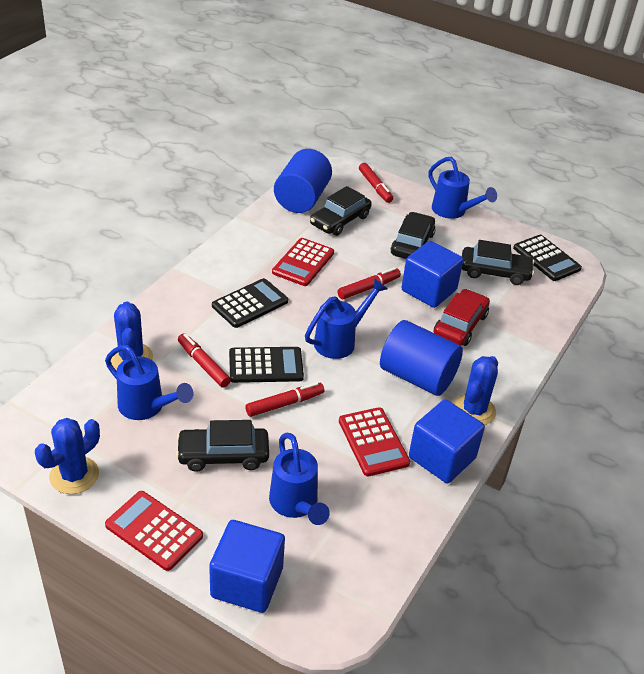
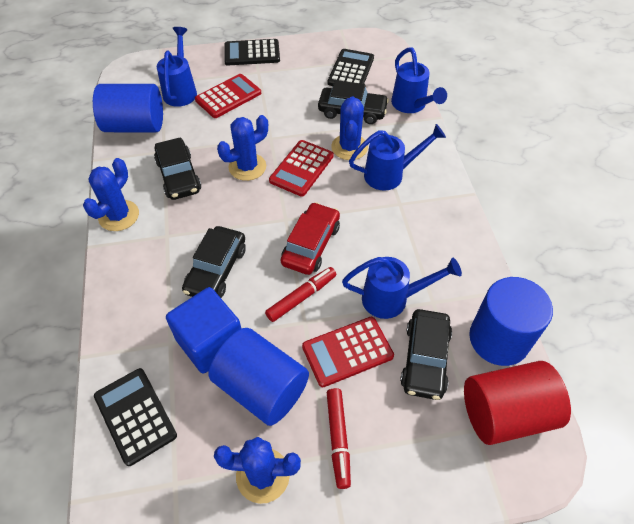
blue cactus: 3 -> 4
blue cube: 3 -> 1
blue cylinder: 2 -> 3
red cylinder: 0 -> 1
red marker: 4 -> 2

